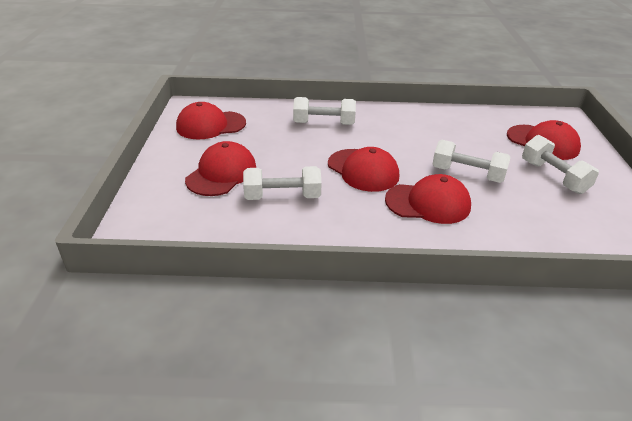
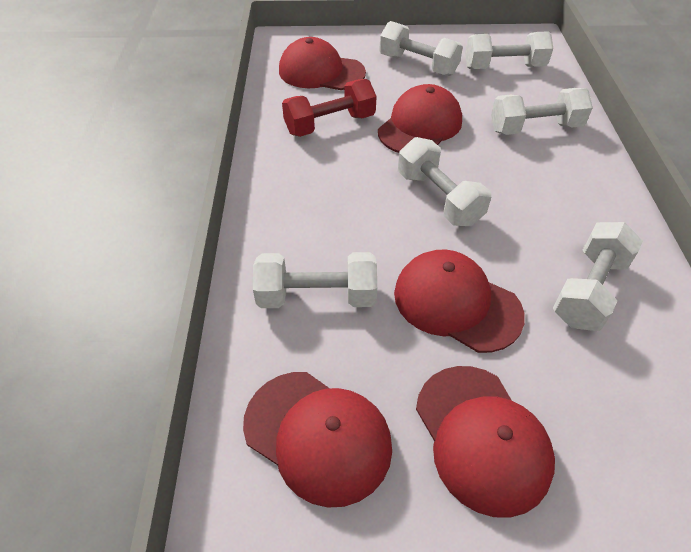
red dumbbell: 0 -> 1
white dumbbell: 4 -> 6

